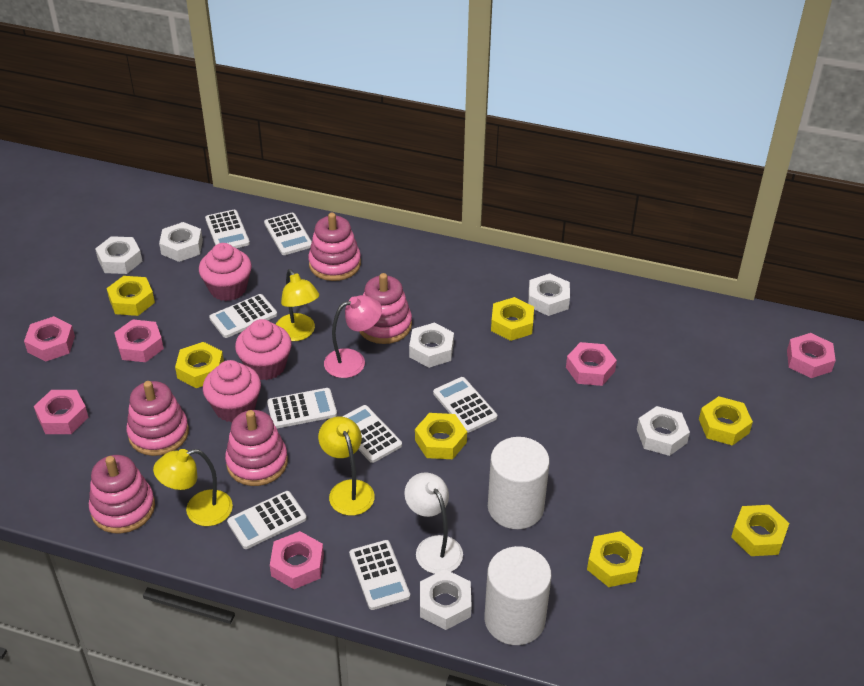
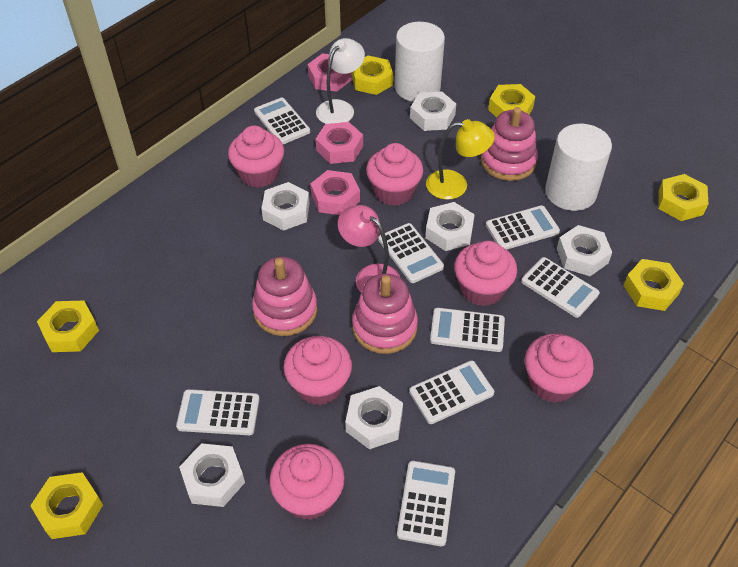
pink cupcake: 3 -> 6
pink nut: 6 -> 3
pink stacking toy: 5 -> 3
yellow lamp: 3 -> 1
yellow nut: 7 -> 6

